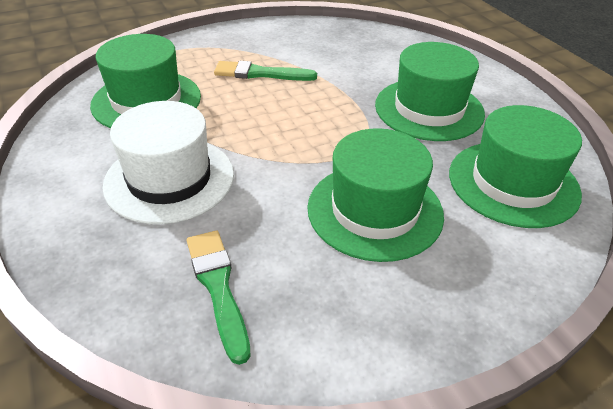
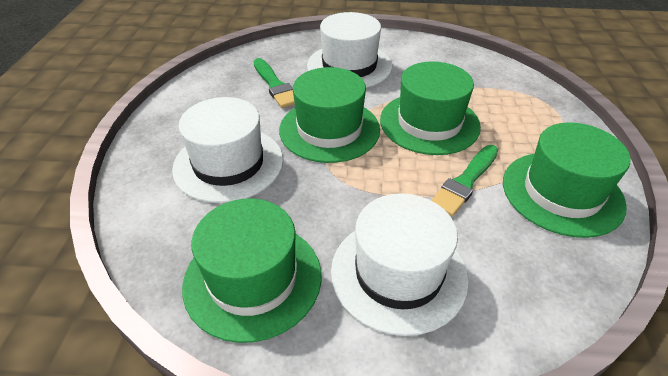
white hat: 1 -> 3

